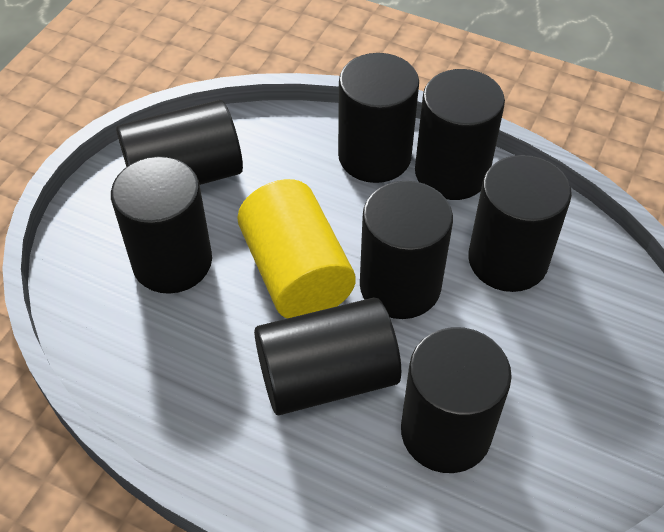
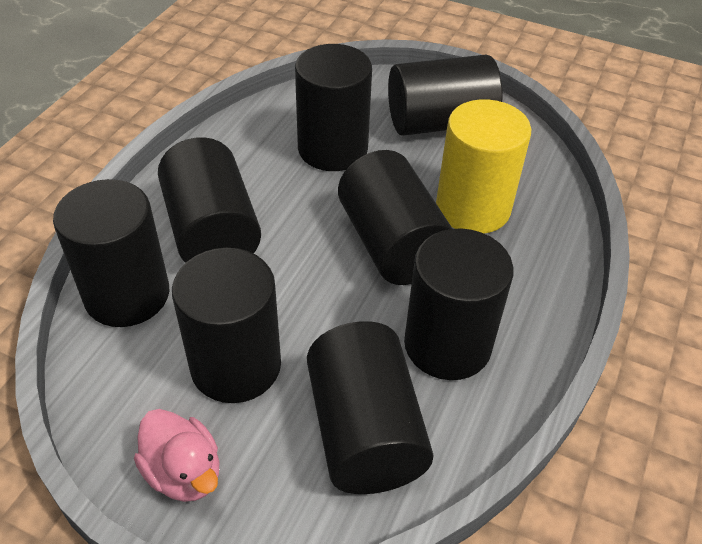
pink duck: 0 -> 1

